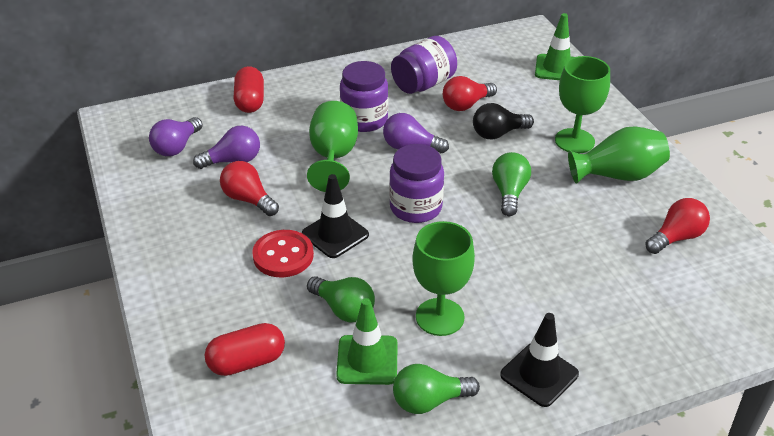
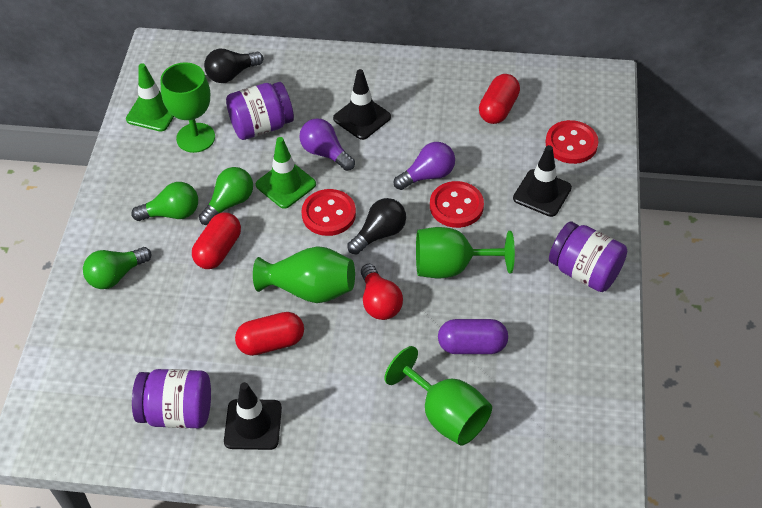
black light bulb: 1 -> 2
black traffic cone: 2 -> 3
purple capsule: 0 -> 1
purple light bulb: 3 -> 2
red button: 1 -> 3
red capsule: 2 -> 3
red light bulb: 3 -> 1

